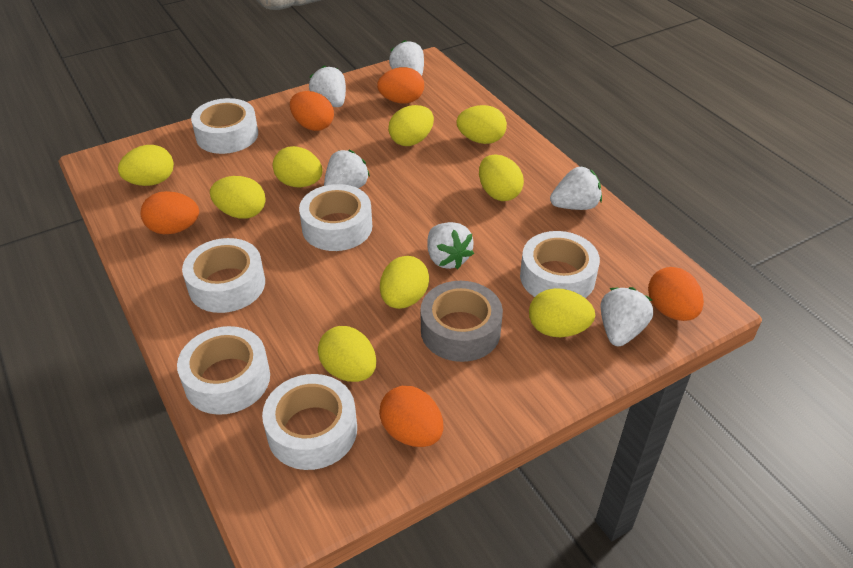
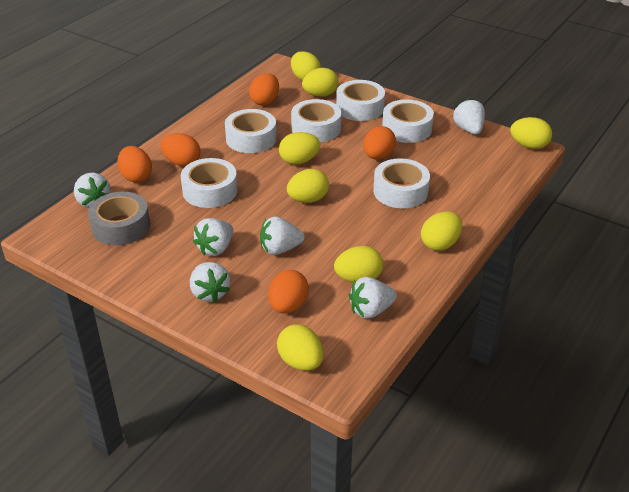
yellow egg: 9 -> 8

